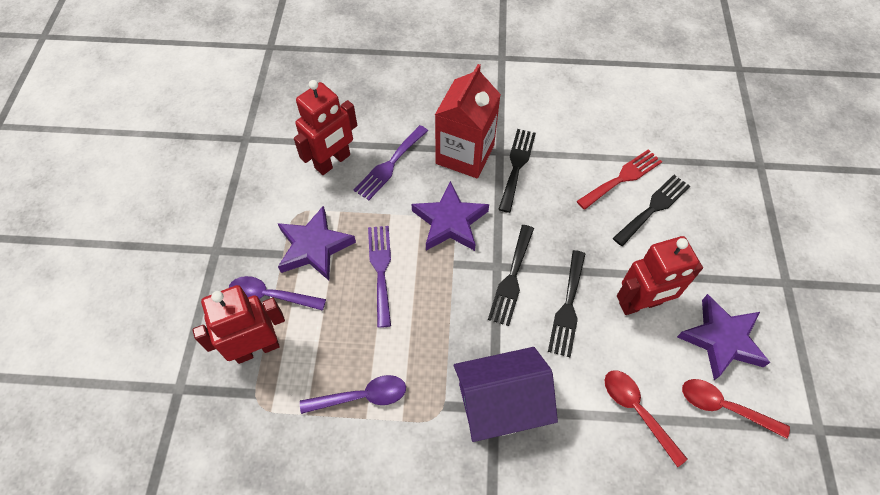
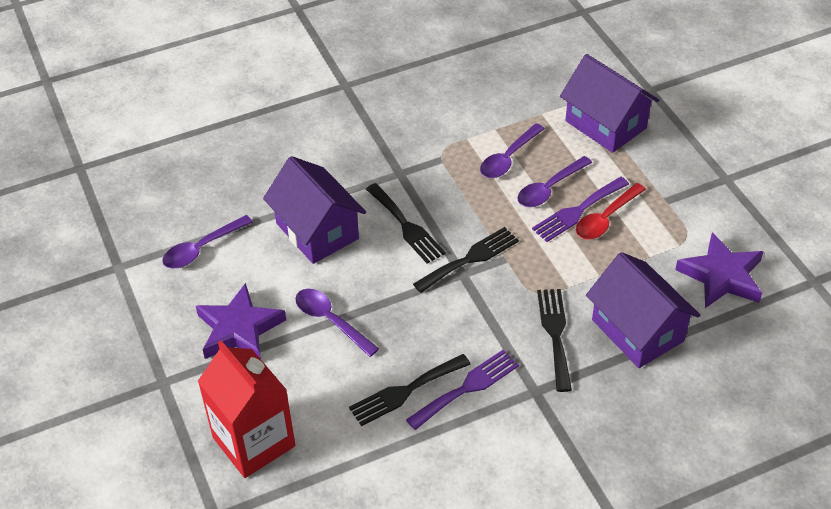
purple house: 1 -> 3
purple spoon: 2 -> 4
purple star: 3 -> 2
red fork: 1 -> 0
red robot: 3 -> 0
red spoon: 2 -> 1

